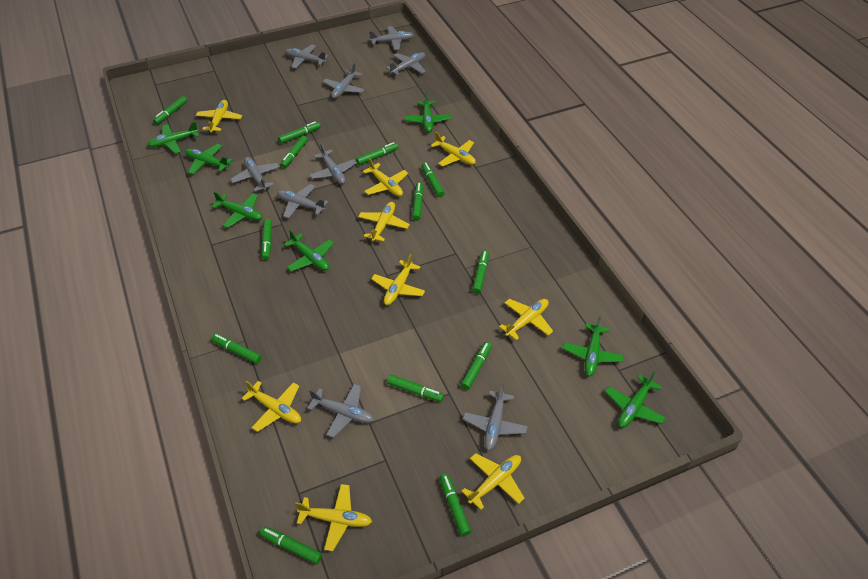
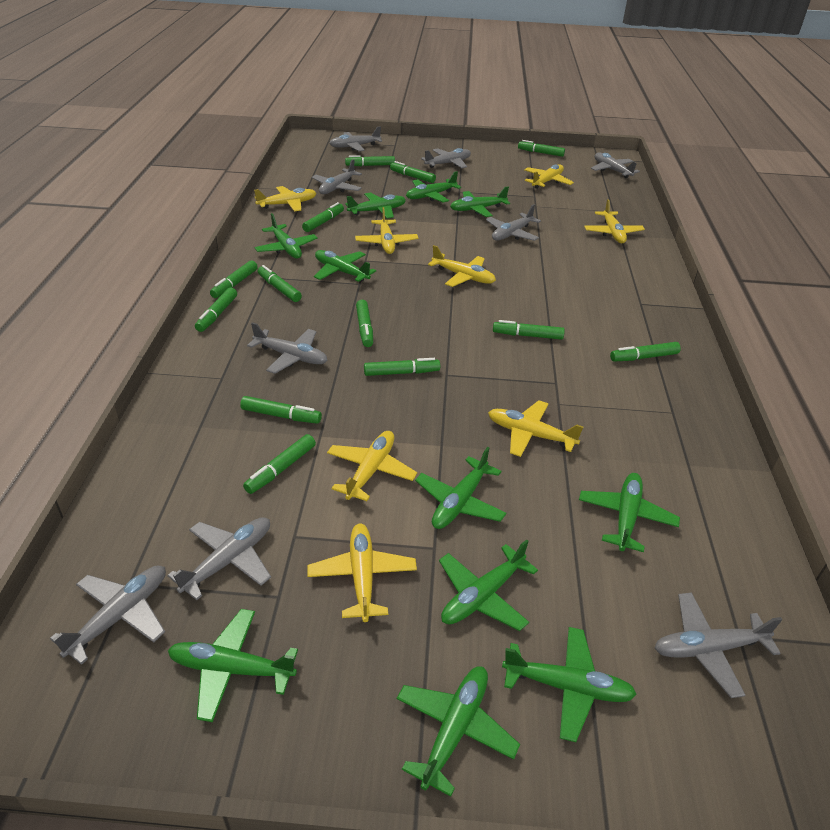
green plane: 7 -> 11
yellow plane: 9 -> 8

